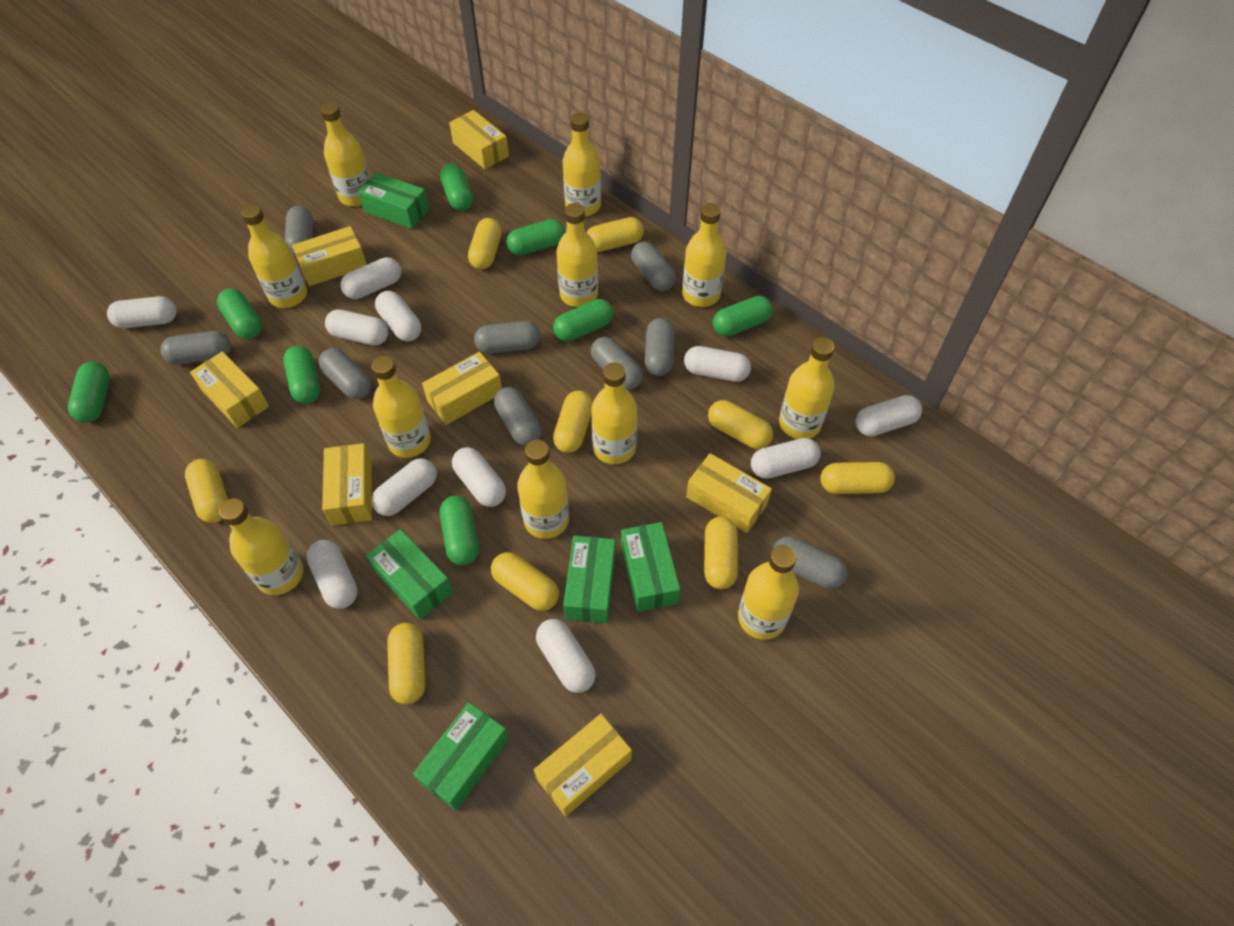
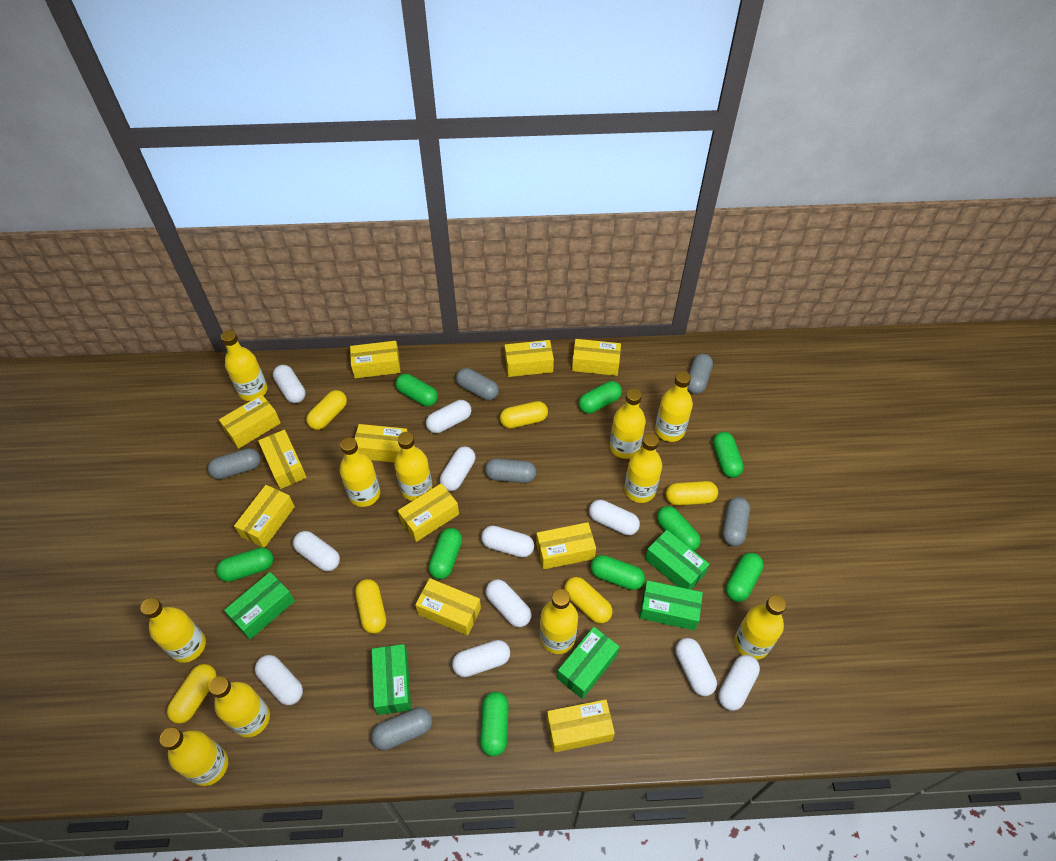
green capsule: 8 -> 9
grey capsule: 9 -> 6
yellow box: 7 -> 11
yellow capsule: 9 -> 6

